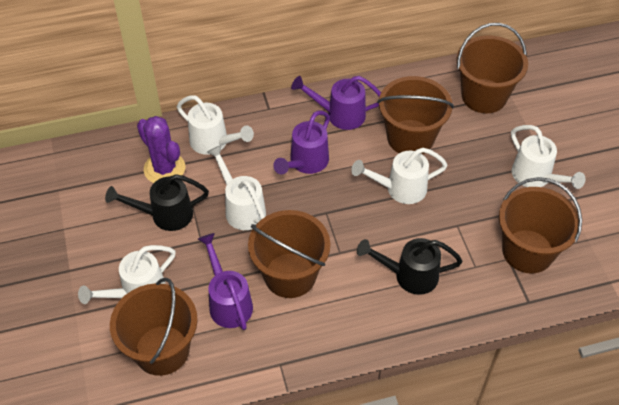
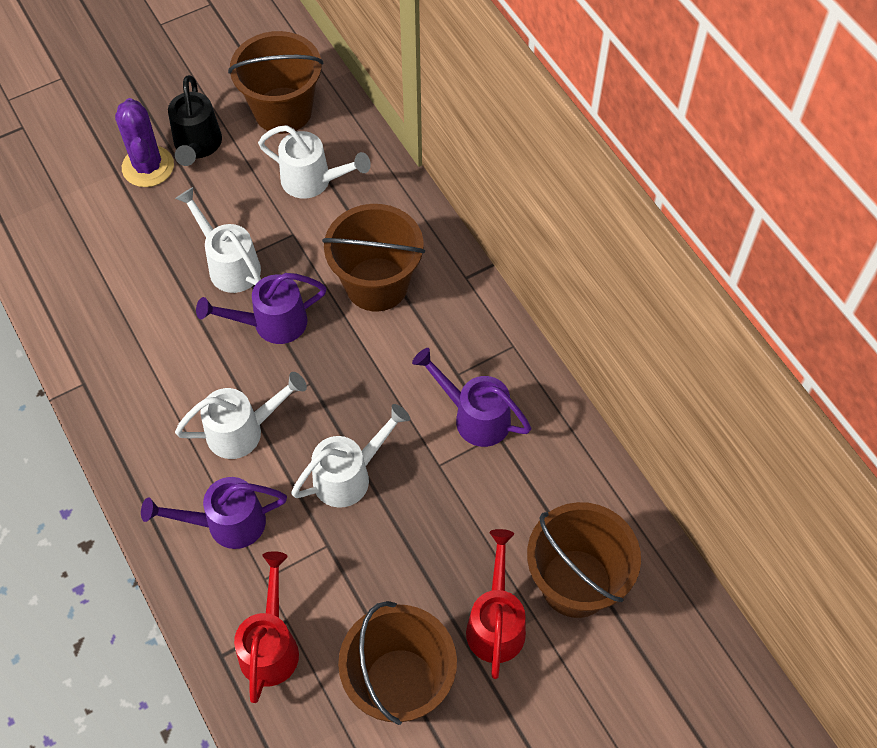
black watering can: 2 -> 1
brown bucket: 5 -> 4
red watering can: 0 -> 2
white watering can: 5 -> 4

